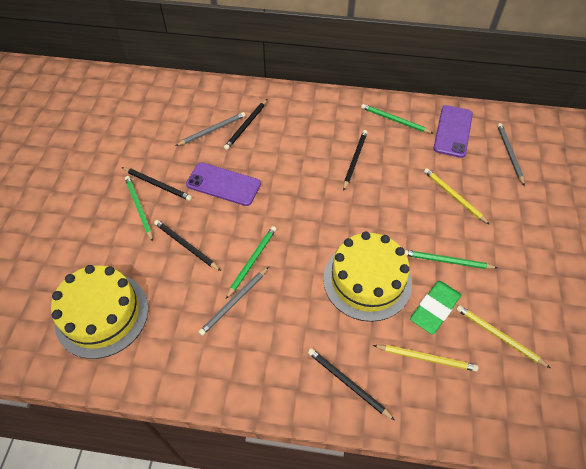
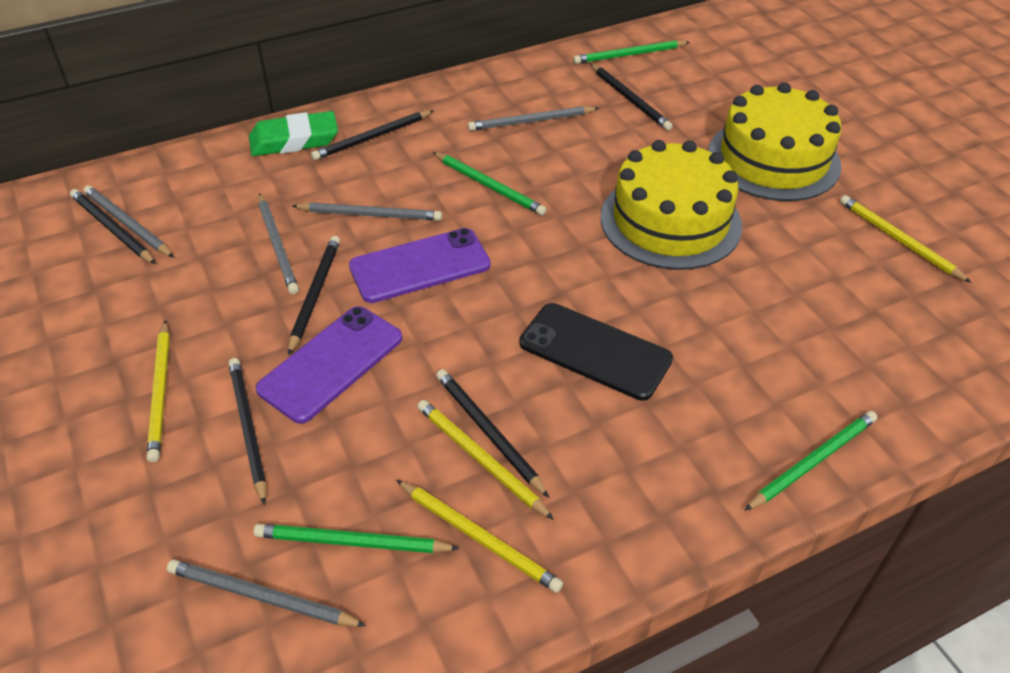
black pencil: 5 -> 6
black phone: 0 -> 1
grey pencil: 3 -> 5
yellow pencil: 3 -> 4

